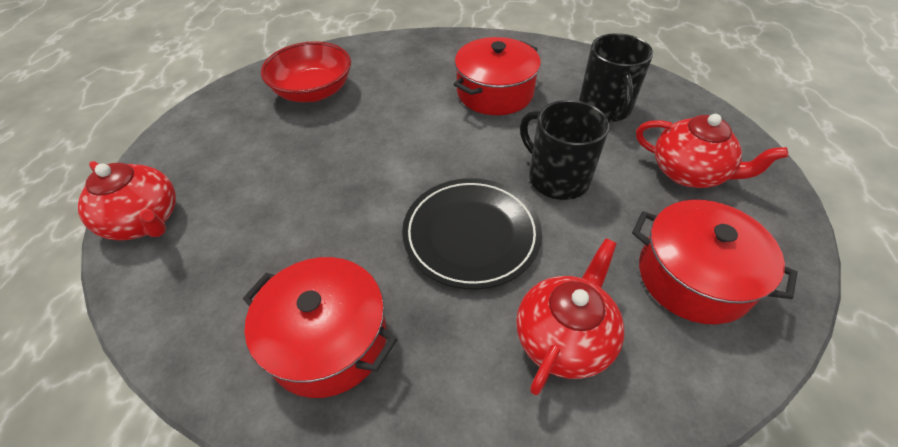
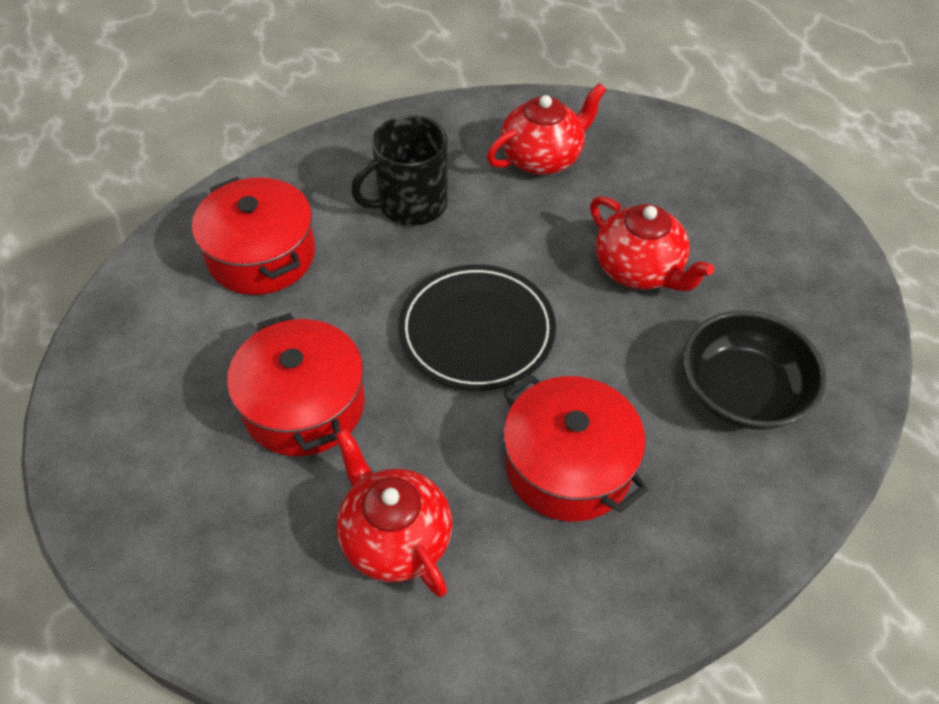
black bowl: 0 -> 1
black mug: 2 -> 1
red bowl: 1 -> 0

